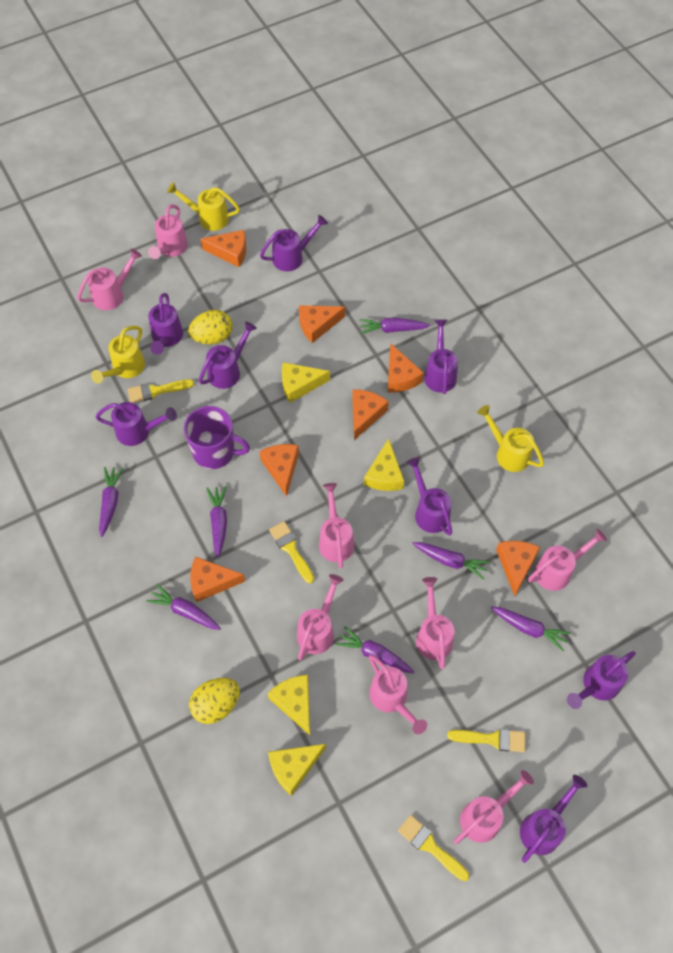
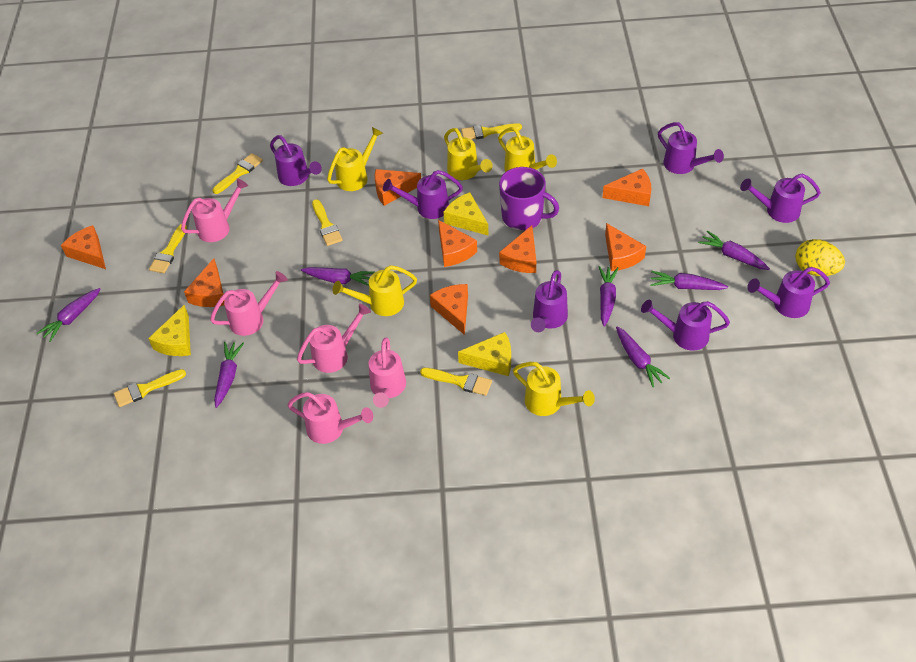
orange cheese: 7 -> 8
pink watering can: 8 -> 5
purple watering can: 8 -> 7
yellow brush: 4 -> 6
yellow cheese: 4 -> 3
yellow egg: 2 -> 1
yellow watering can: 3 -> 5

